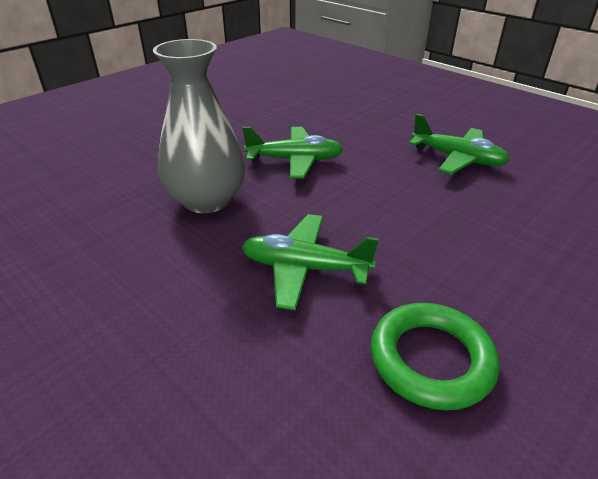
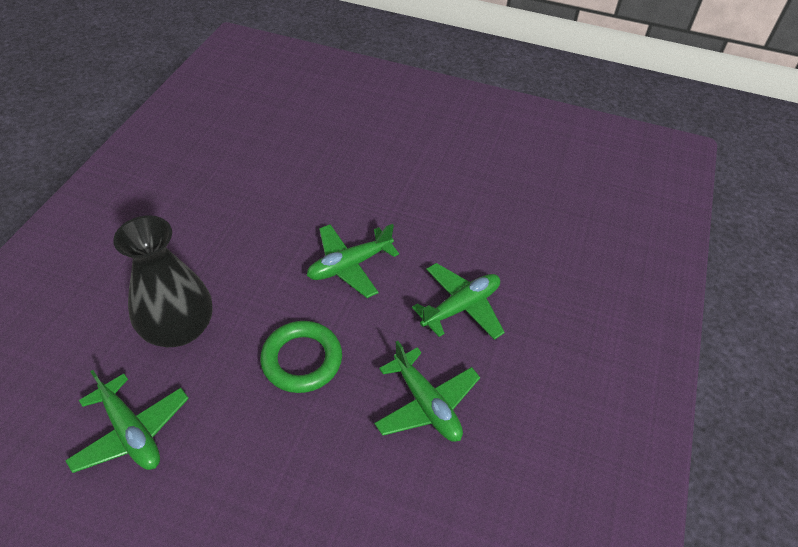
black vase: 0 -> 1
green plane: 3 -> 4
grey vase: 1 -> 0

